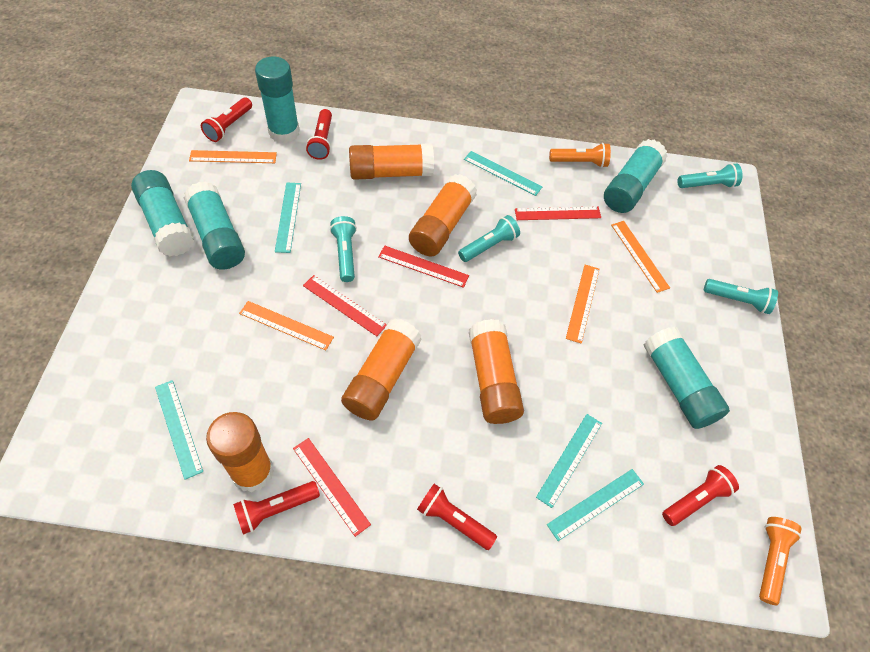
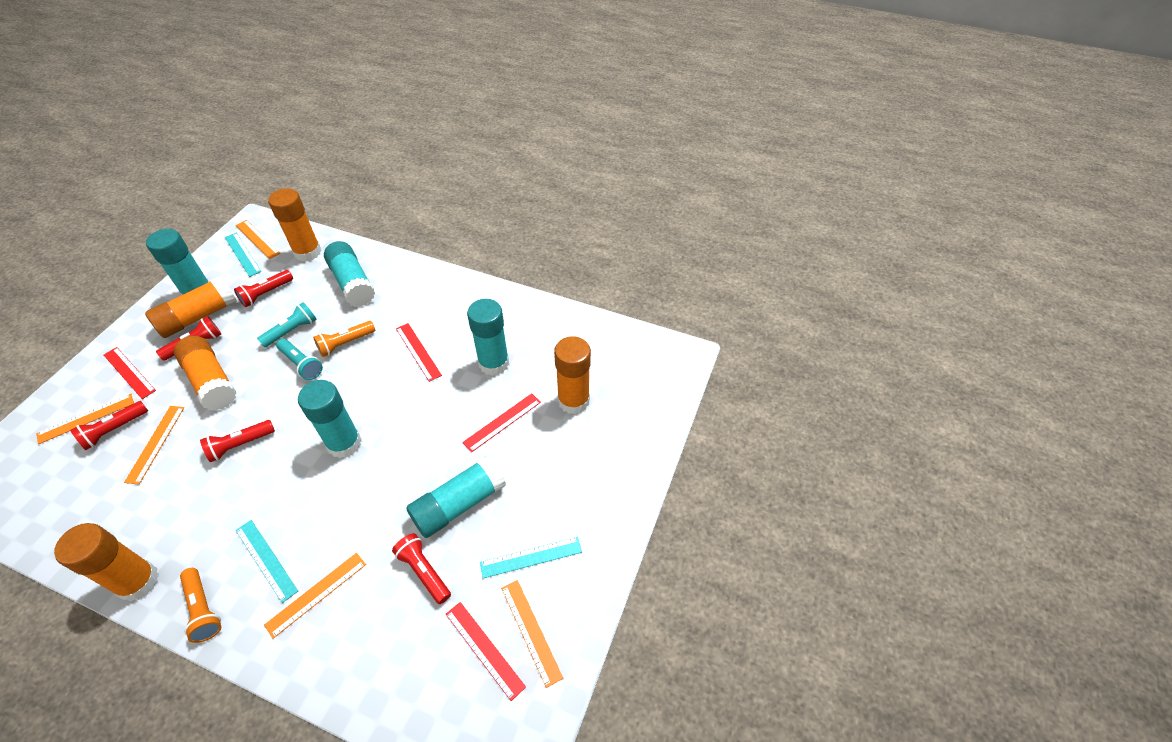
orange ruler: 4 -> 5
turquoise flashlight: 4 -> 2
turquoise ruler: 5 -> 3

